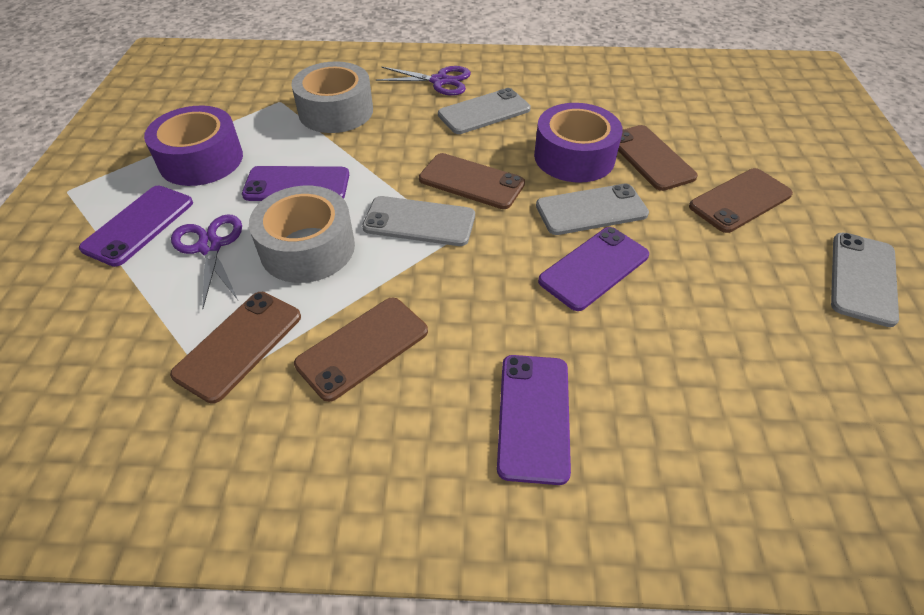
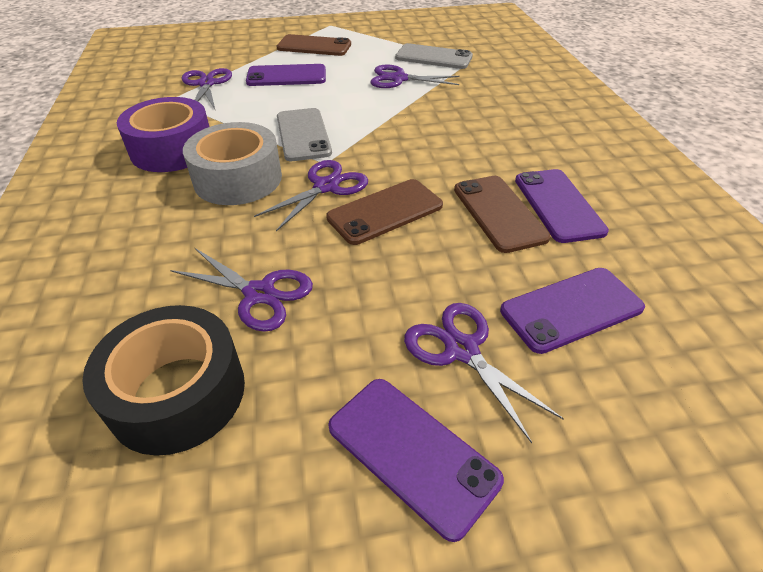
black tape: 0 -> 1
brown phone: 5 -> 3
grey phone: 4 -> 2
grey tape: 2 -> 1
purple scissors: 2 -> 5
purple tape: 2 -> 1

